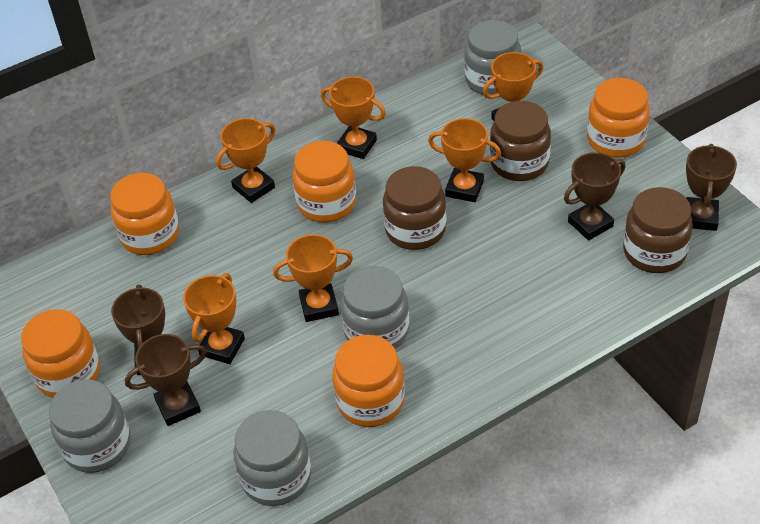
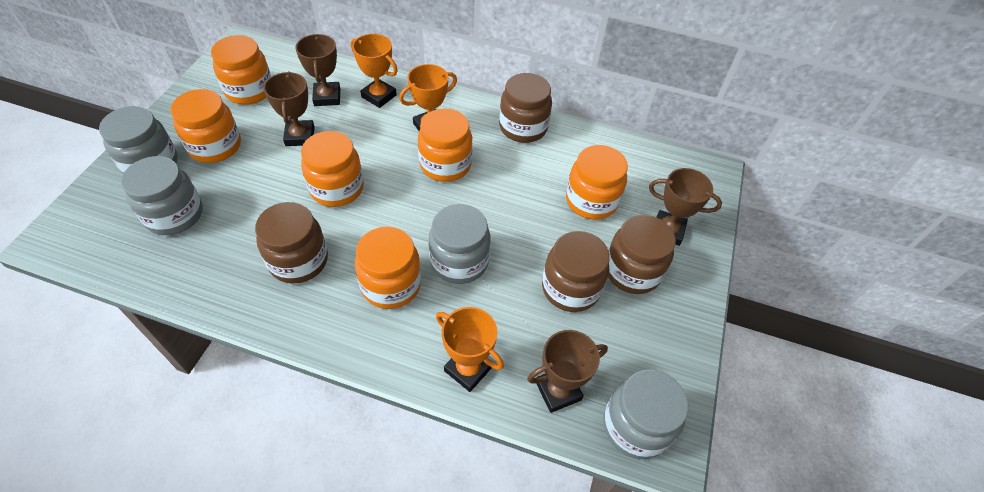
brown jar: 3 -> 4
orange jar: 5 -> 6
orange trophy: 6 -> 3

